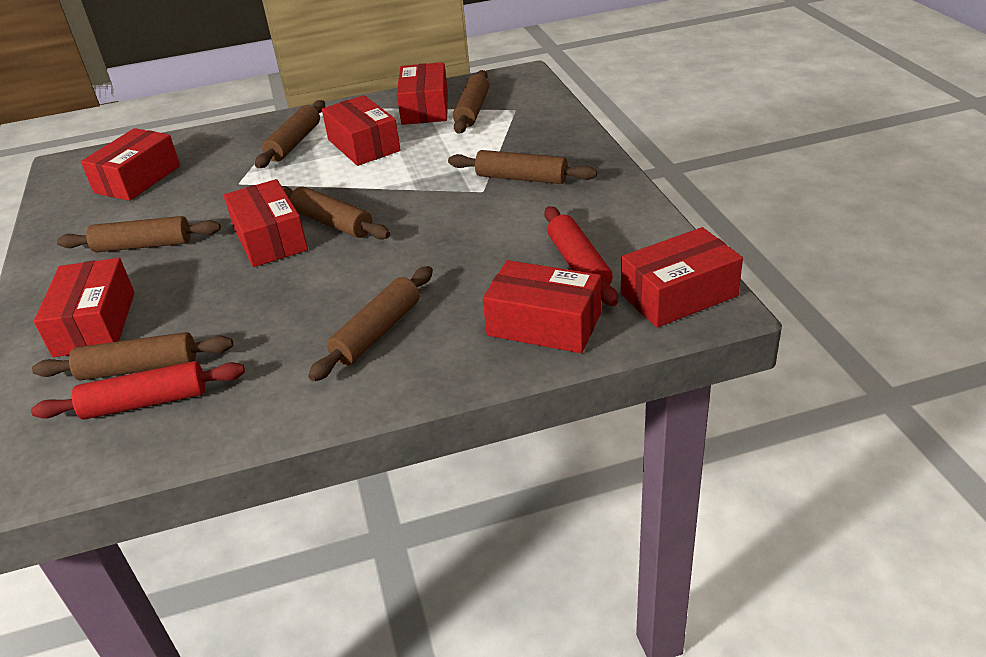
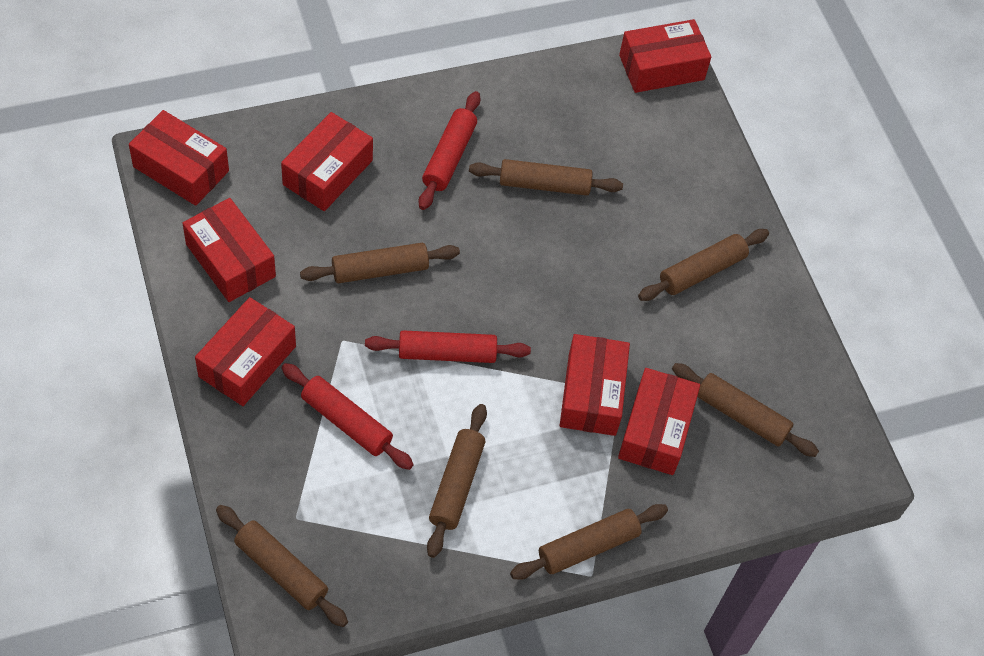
red rolling pin: 2 -> 3

